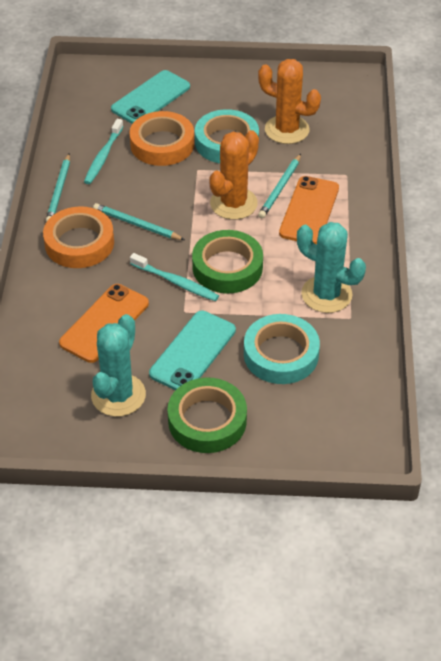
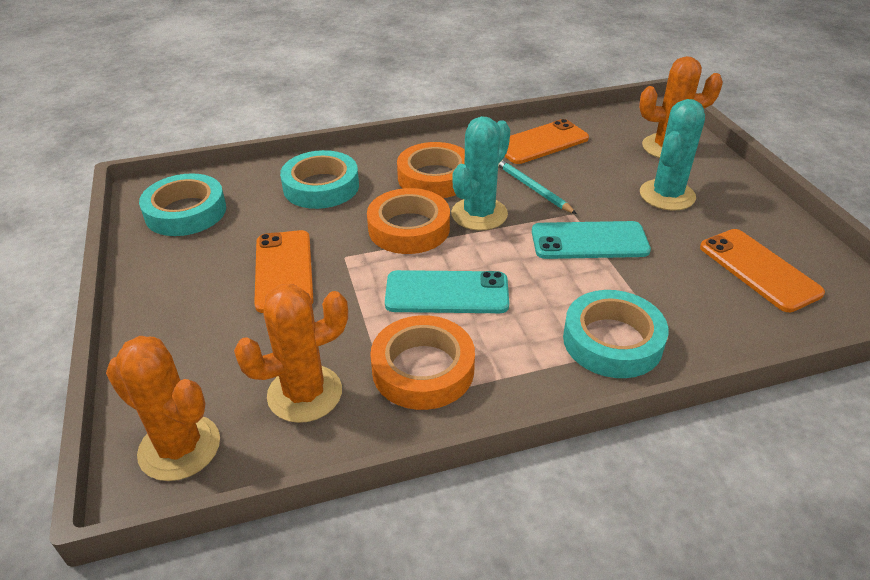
green tape: 2 -> 0
orange cactus: 2 -> 3
orange phone: 2 -> 3
orange tape: 2 -> 3
turquoise pencil: 3 -> 1
turquoise tape: 2 -> 3
turquoise toothbrush: 2 -> 0

